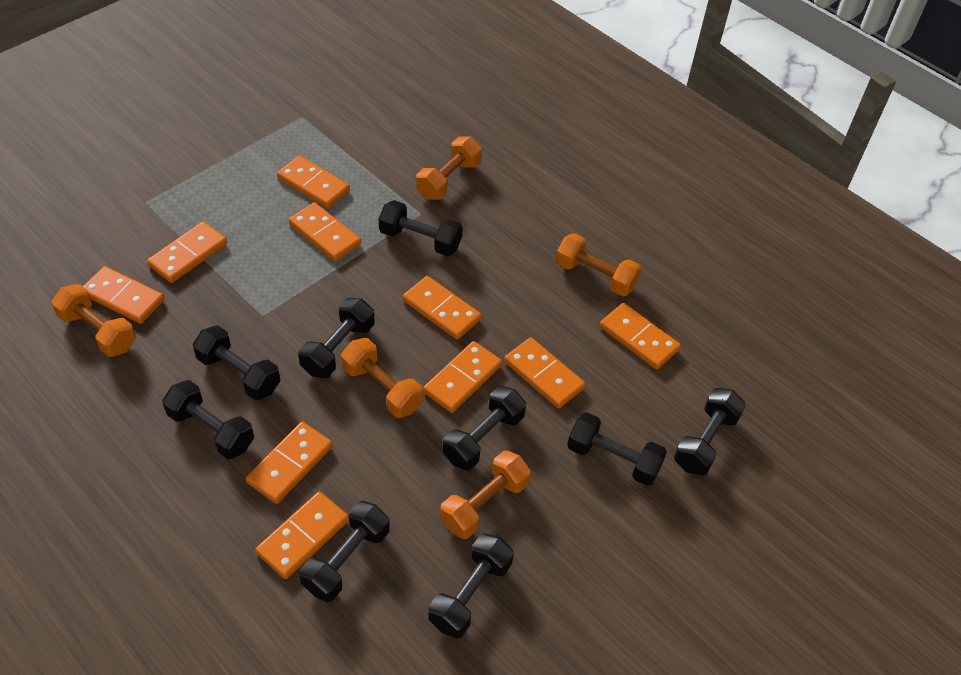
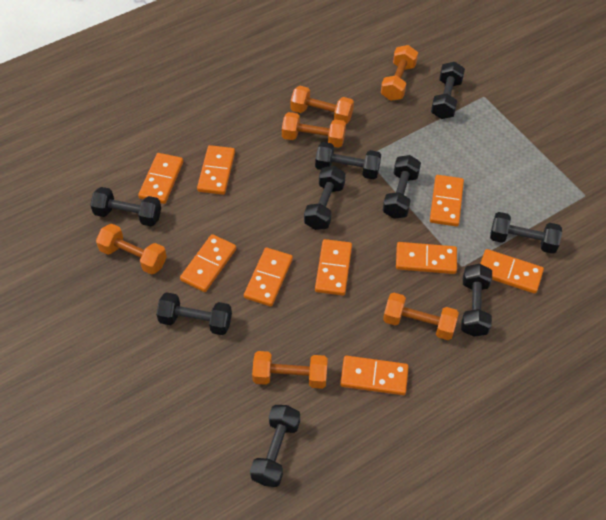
orange domino: 10 -> 9
orange dumbbell: 5 -> 6

